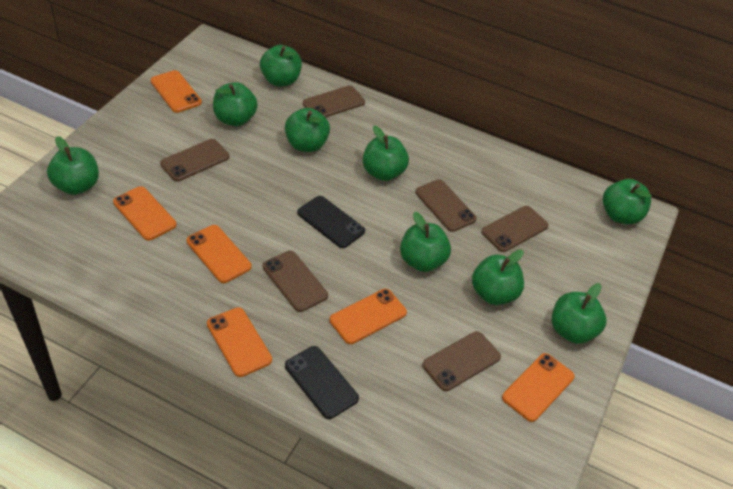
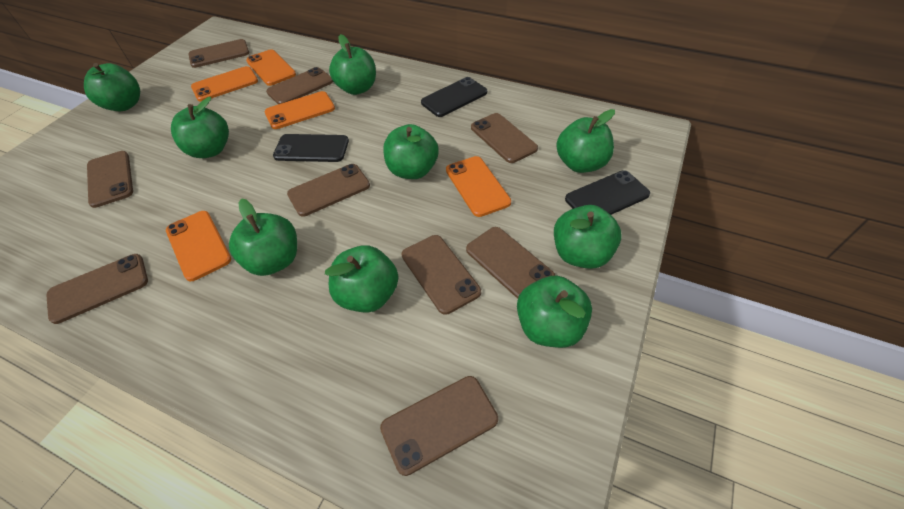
black phone: 2 -> 3
brown phone: 6 -> 9
orange phone: 6 -> 5

